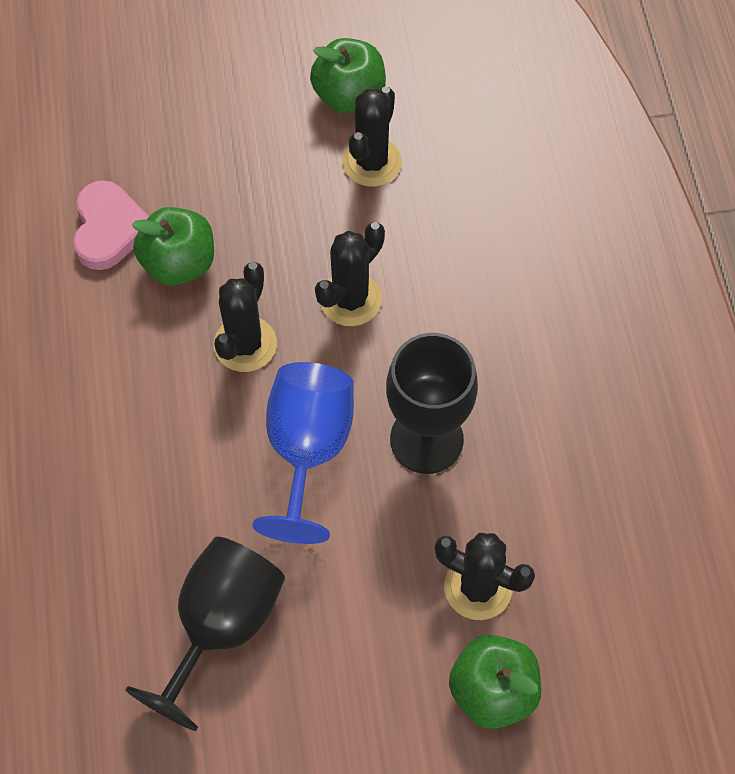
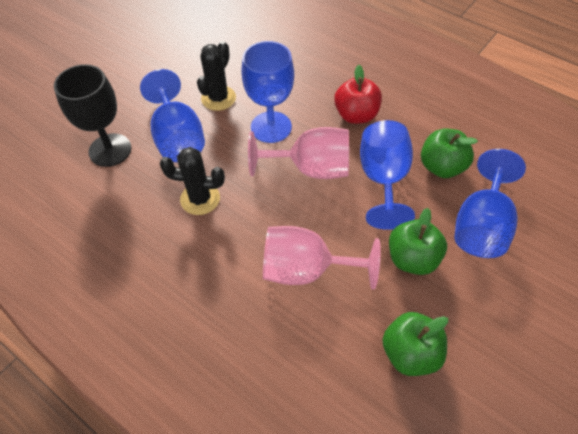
black cactus: 4 -> 2
black goblet: 2 -> 1
blue goblet: 1 -> 4
pink goblet: 0 -> 2
pink heart: 1 -> 0
red apple: 0 -> 1

